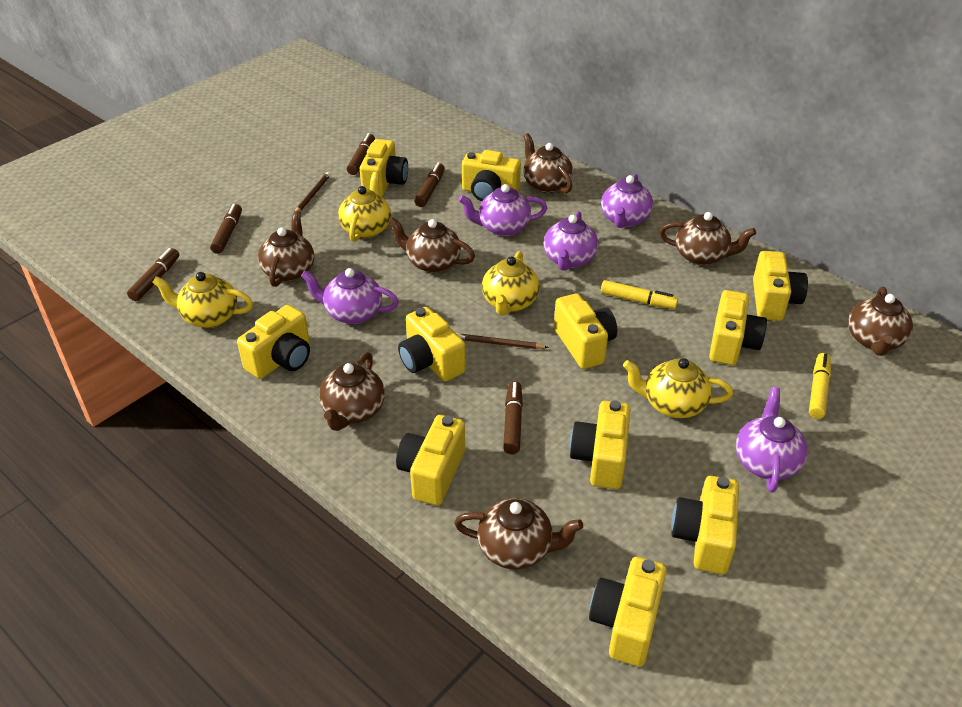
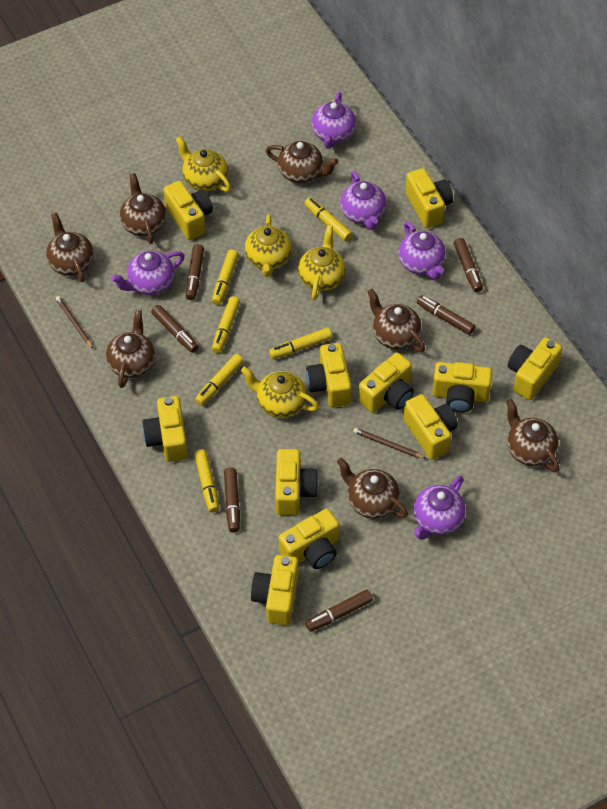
brown marker: 5 -> 6
yellow marker: 2 -> 6

